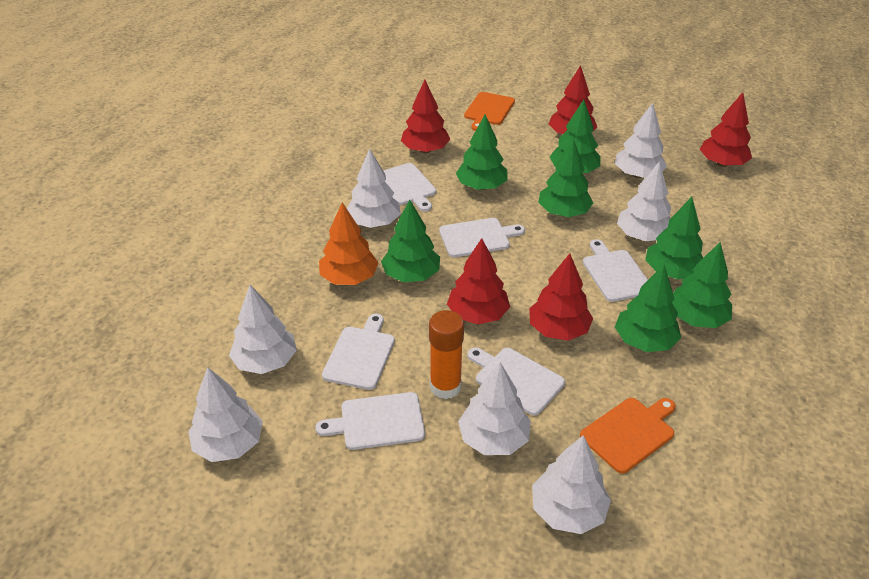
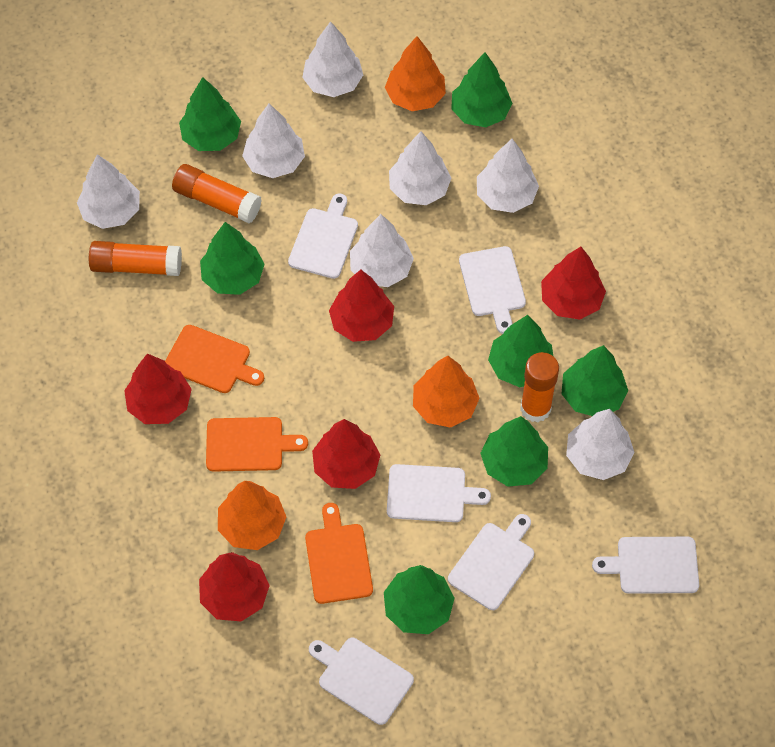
orange cutting board: 2 -> 3
orange glue stick: 1 -> 3
orange tree: 1 -> 3

